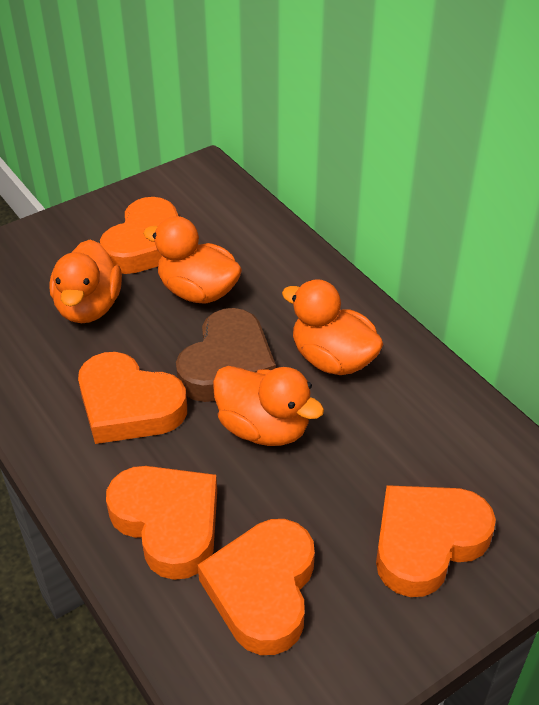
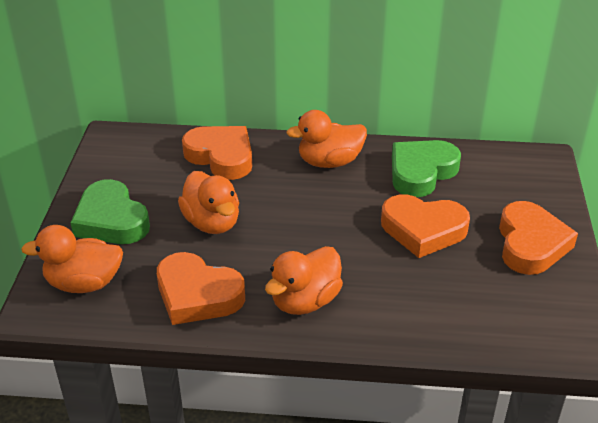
brown heart: 1 -> 0
green heart: 0 -> 2
orange heart: 5 -> 4

